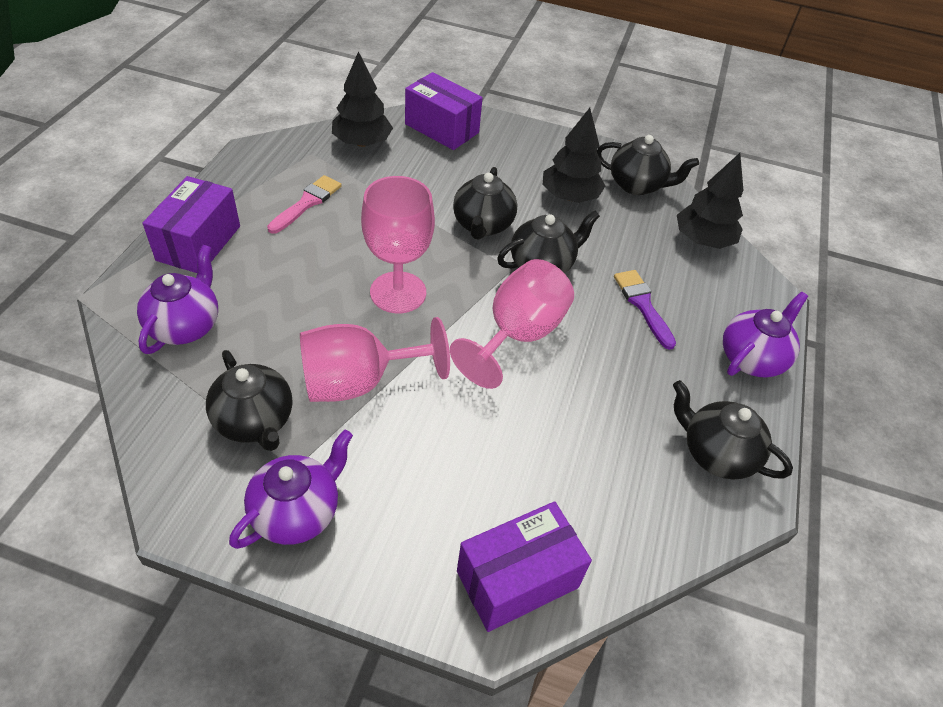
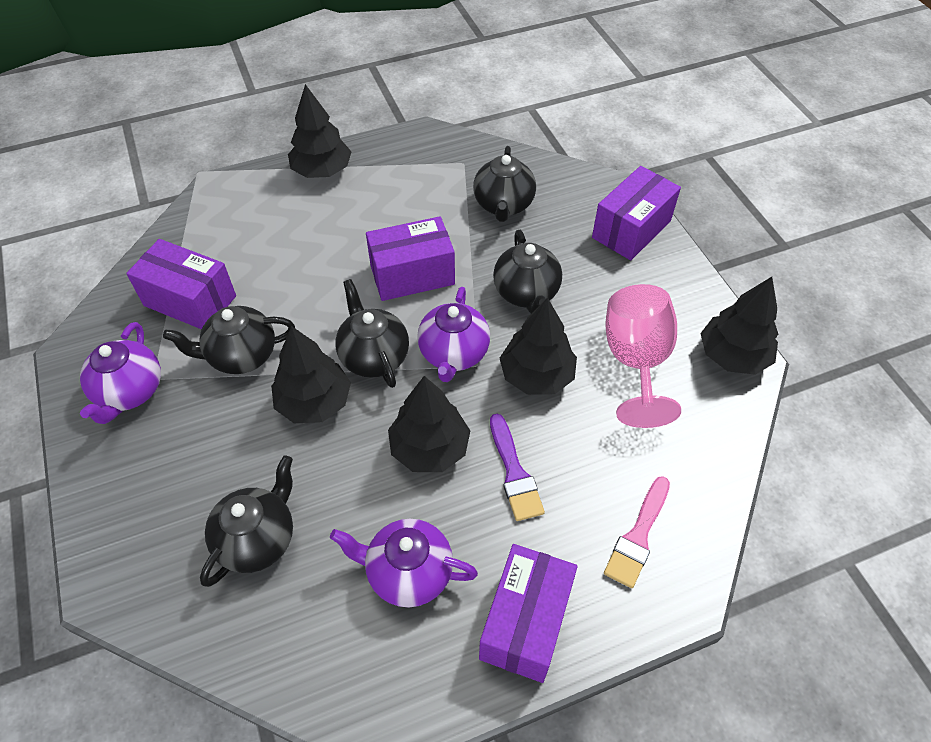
black tree: 3 -> 5
pink goblet: 3 -> 1
purple box: 3 -> 4

